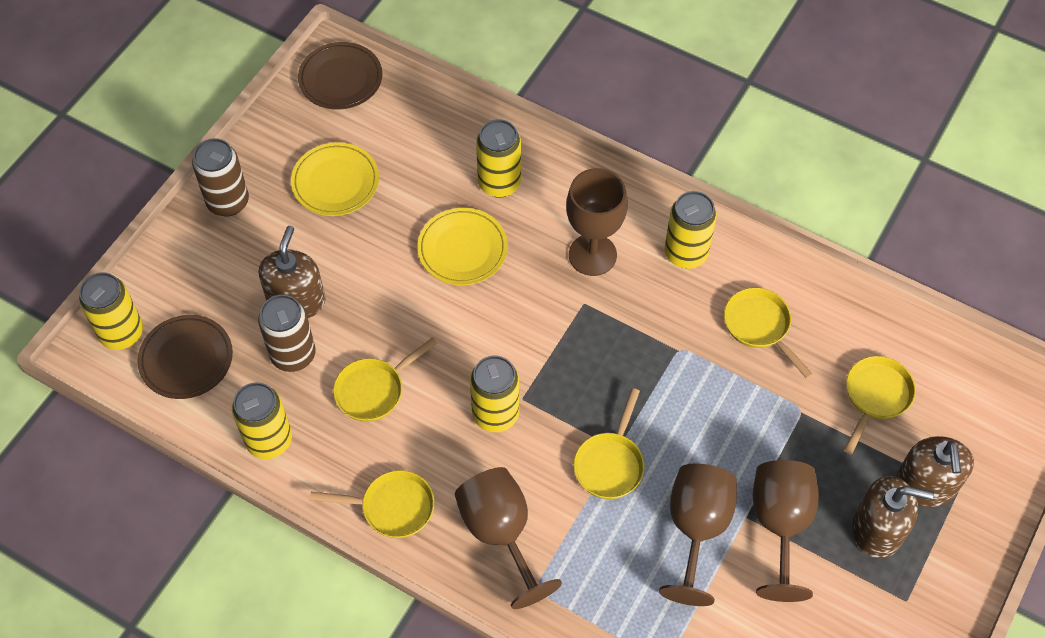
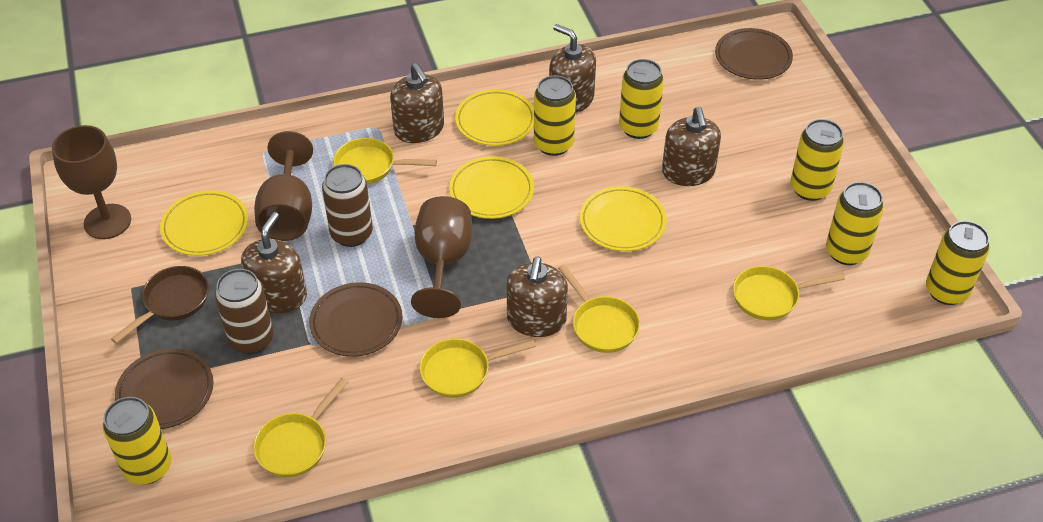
brown goblet: 4 -> 3
brown pan: 0 -> 1
brown plate: 2 -> 3
brown soap dispenser: 3 -> 5
yellow can: 5 -> 6
yellow plate: 2 -> 4

